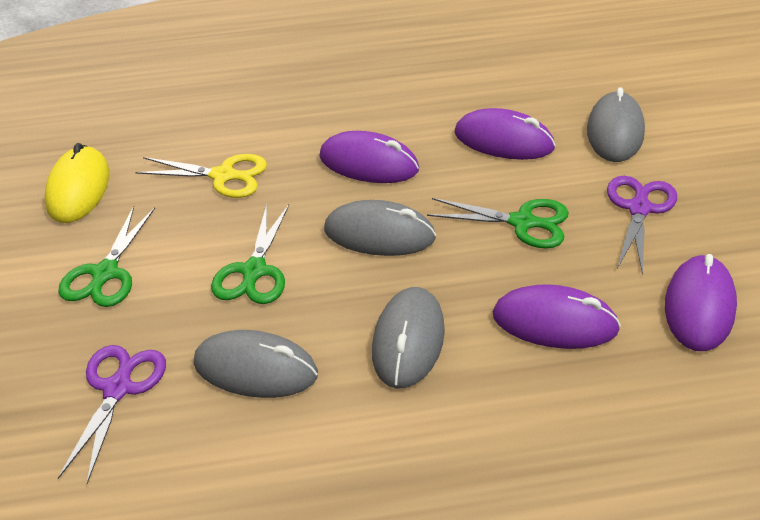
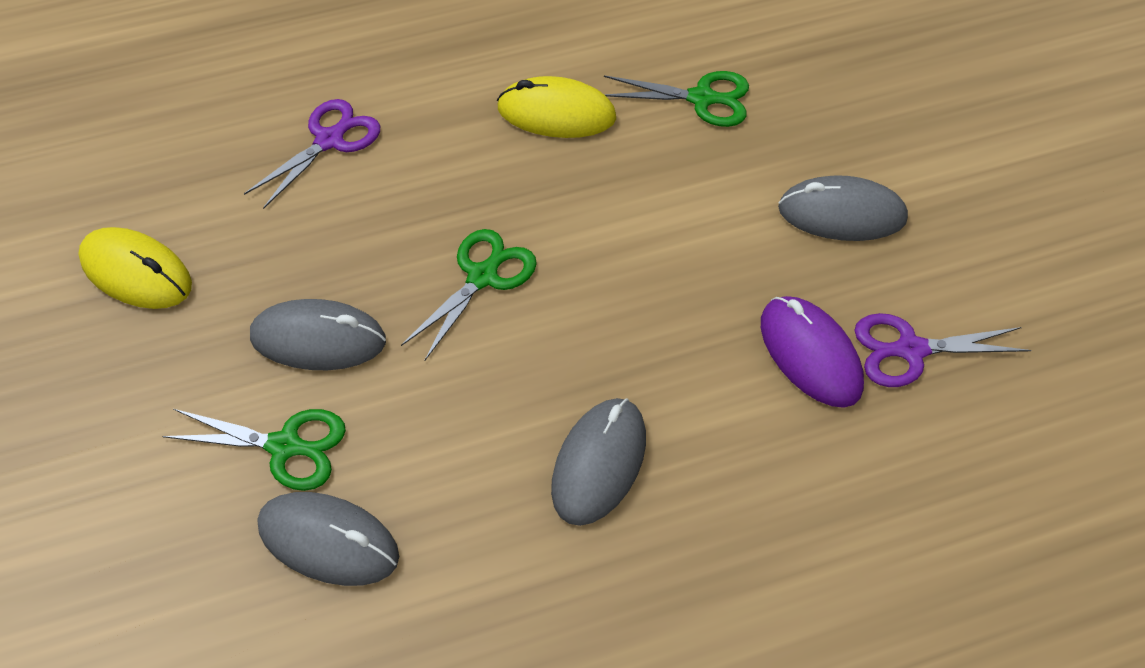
purple mouse: 4 -> 1
yellow mouse: 1 -> 2
yellow scissors: 1 -> 0

